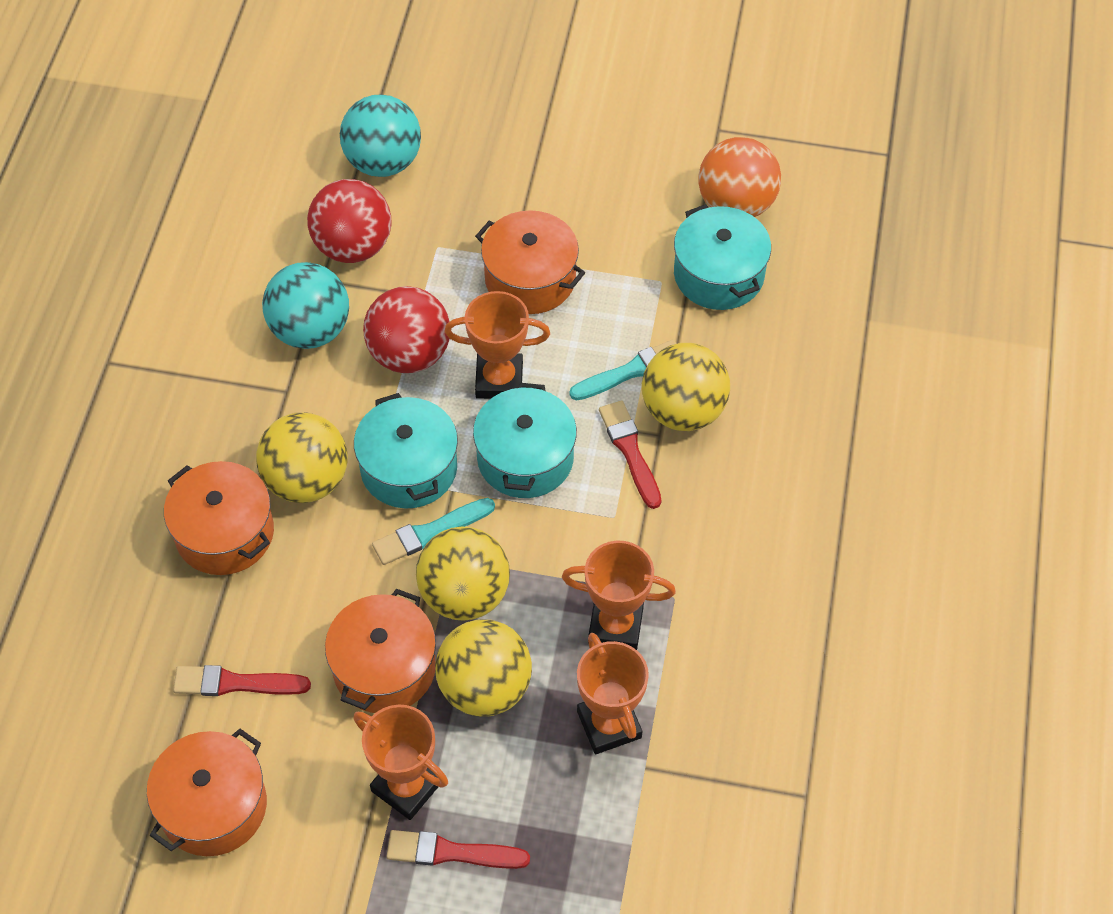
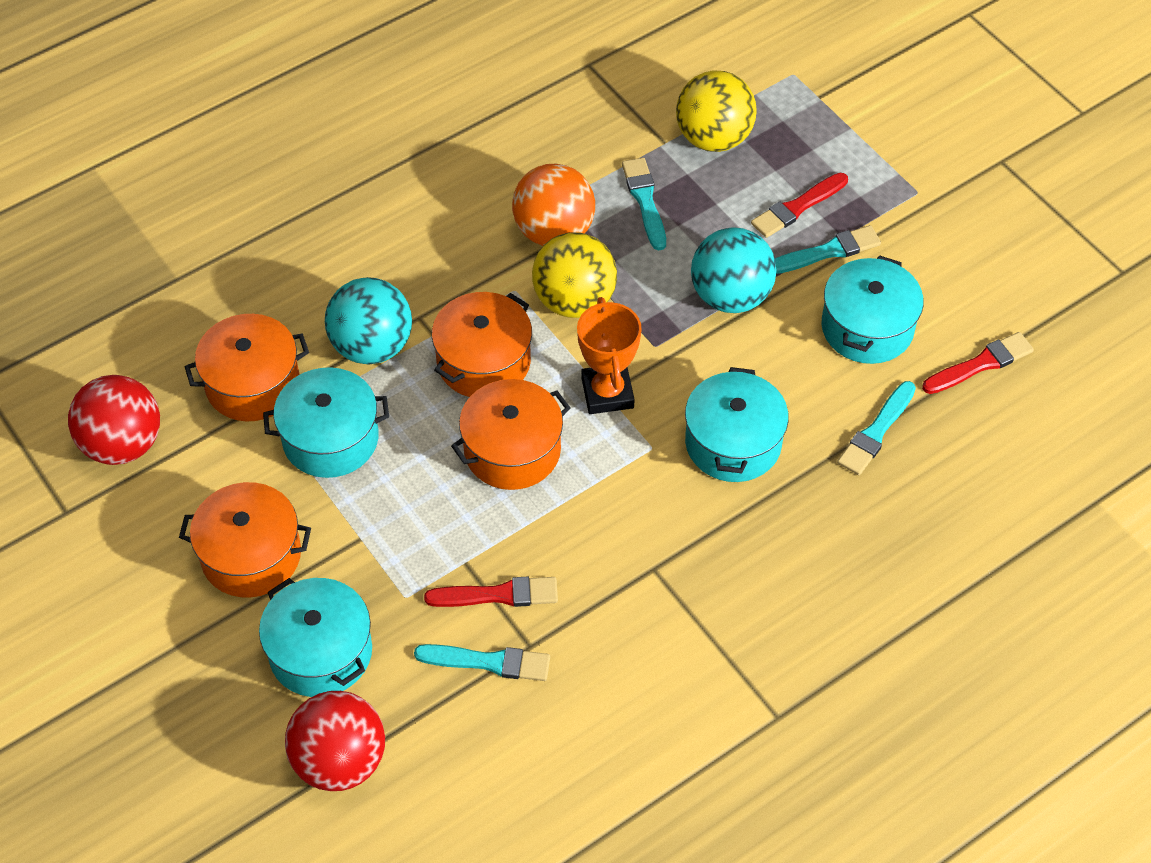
orange trophy: 4 -> 1
turquoise brush: 2 -> 4
turquoise pot: 3 -> 4
yellow ball: 4 -> 2

